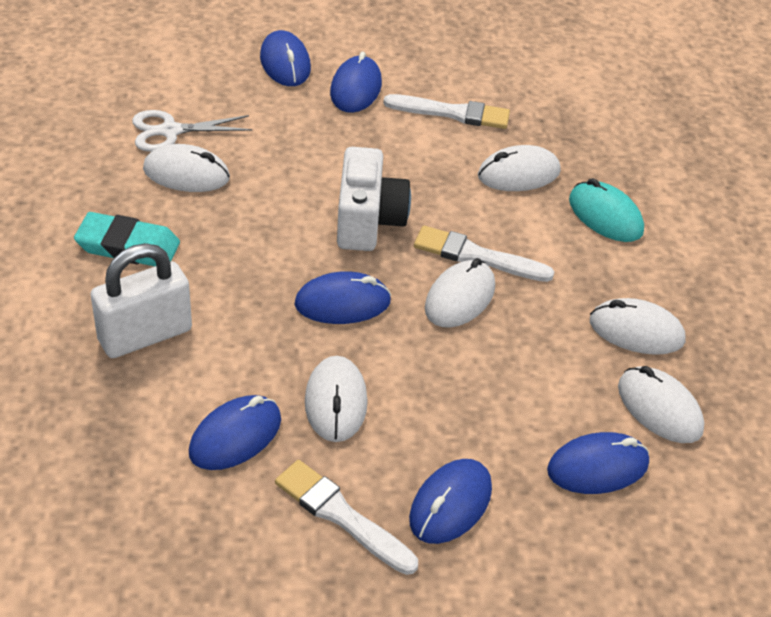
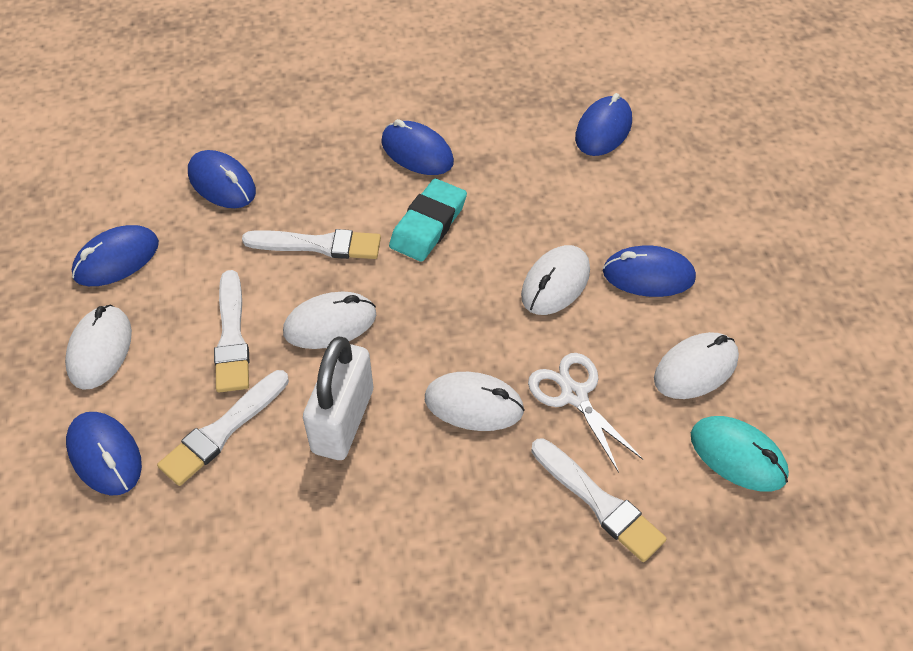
white brush: 3 -> 4
white camera: 1 -> 0
white mouse: 6 -> 5

